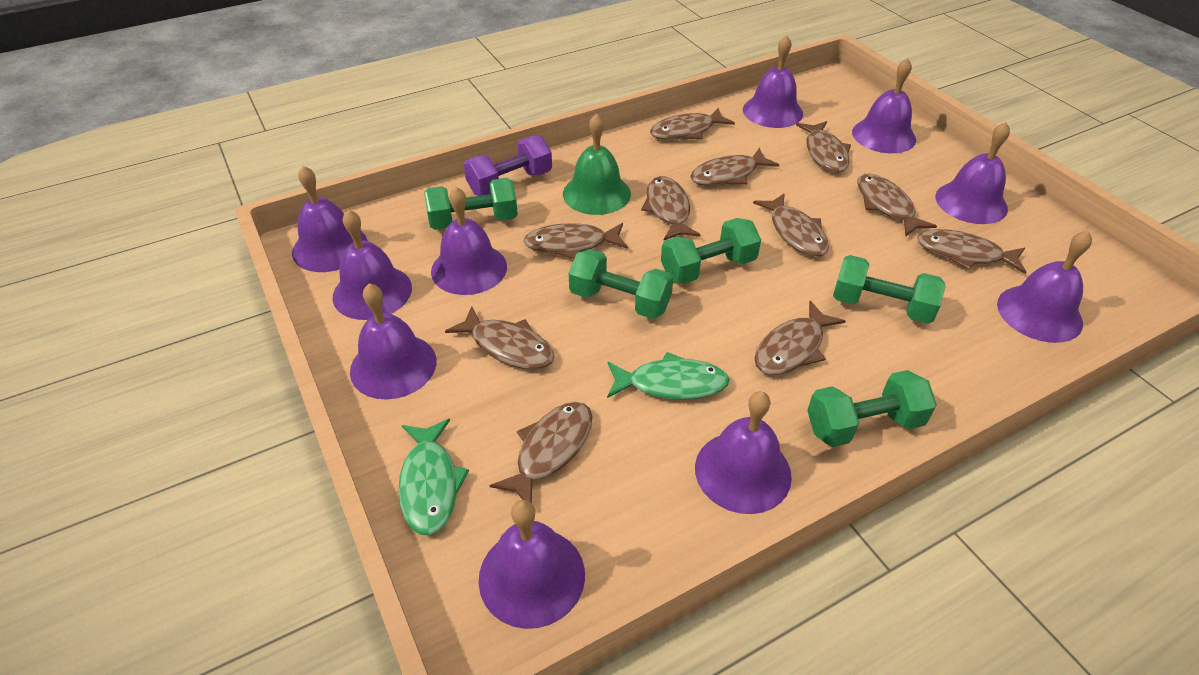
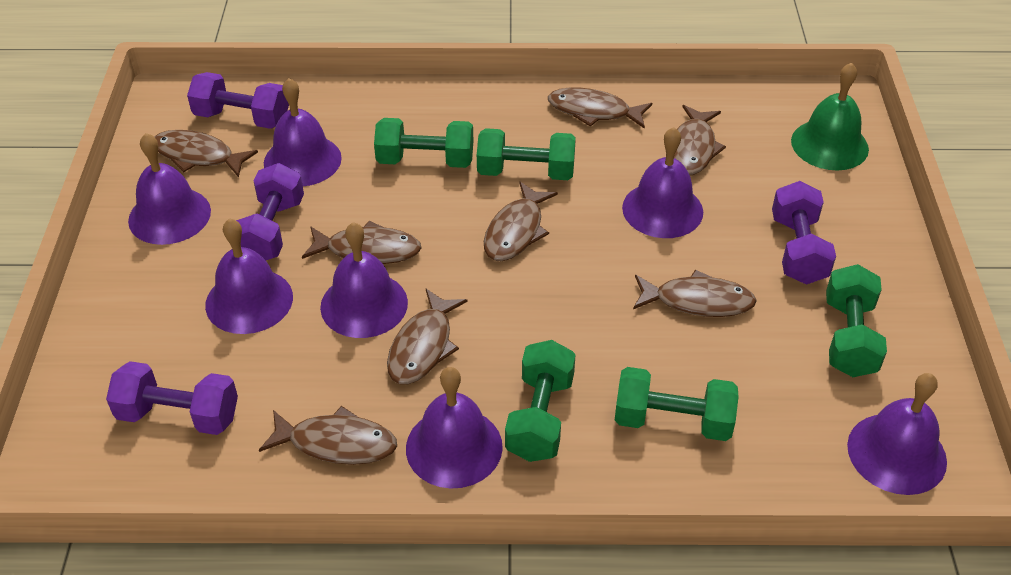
brown fish: 11 -> 8
green fish: 2 -> 0
purple bell: 10 -> 7
purple dumbbell: 1 -> 4

